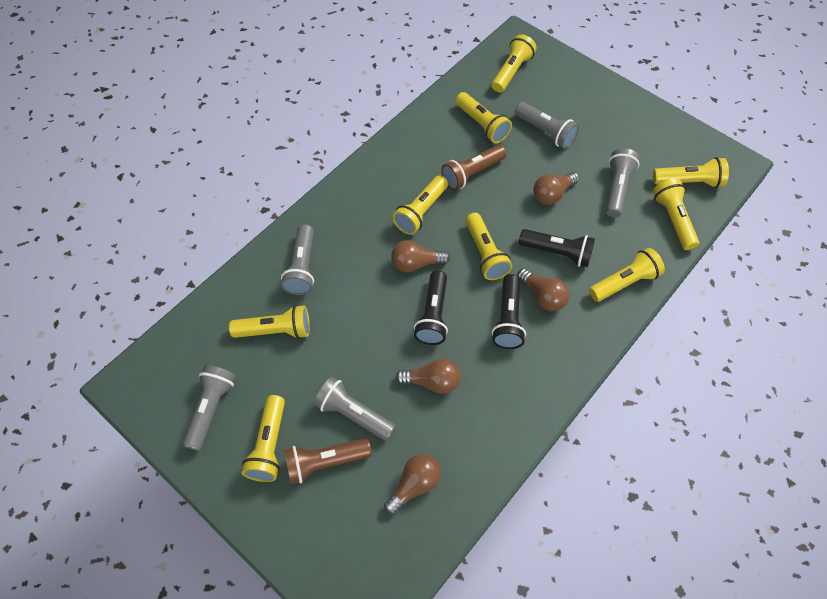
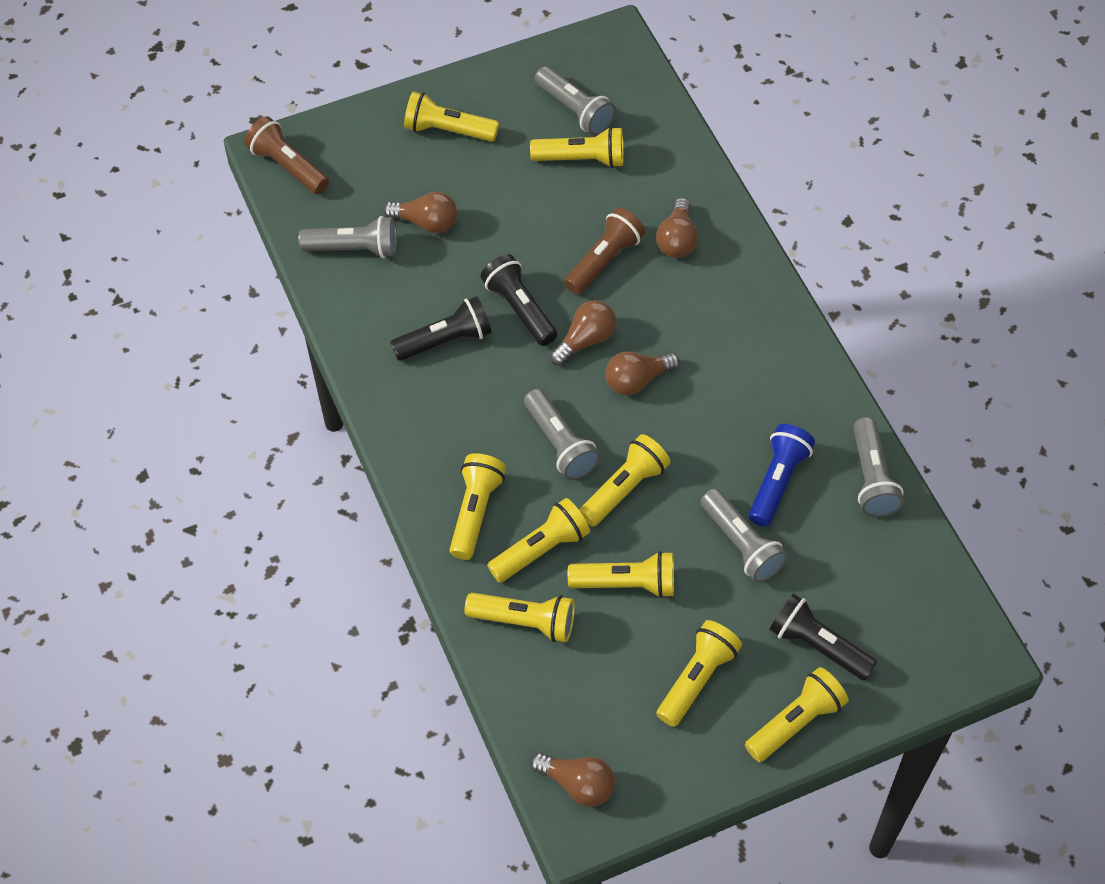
blue flashlight: 0 -> 1

